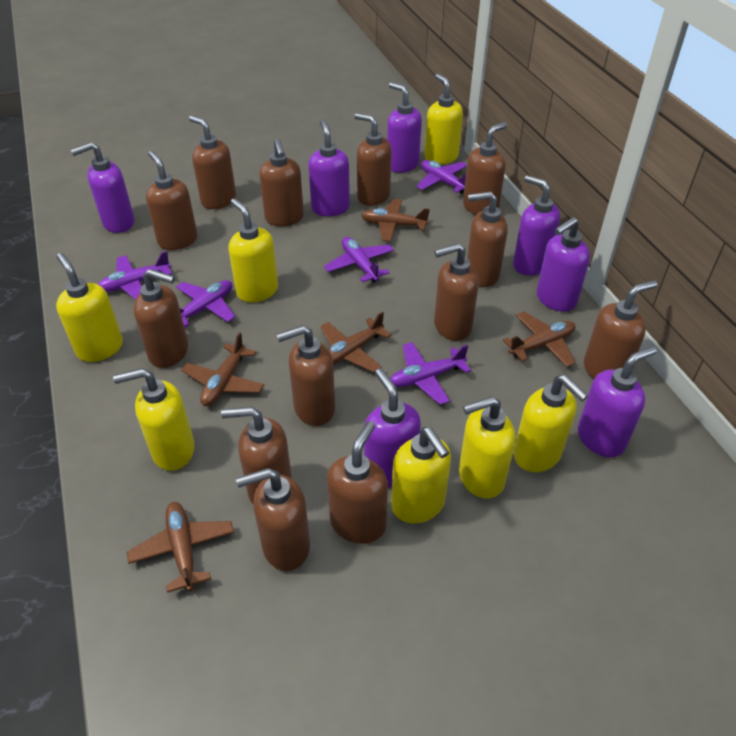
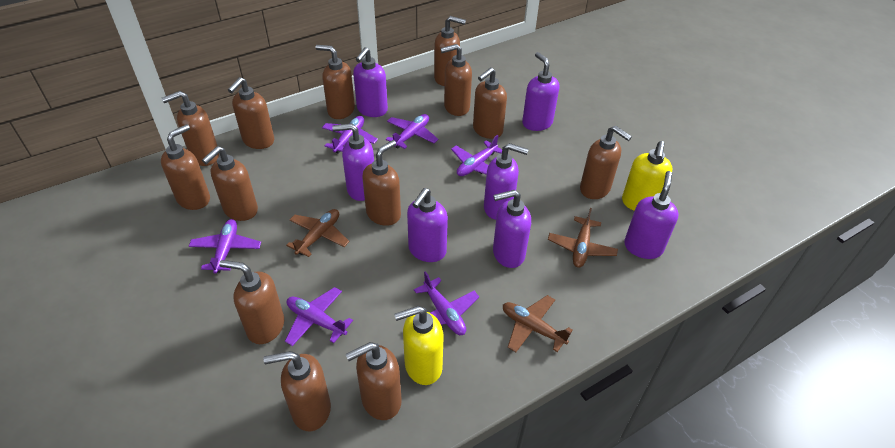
brown plane: 5 -> 3
purple plane: 5 -> 6
yellow soap dispenser: 7 -> 2

